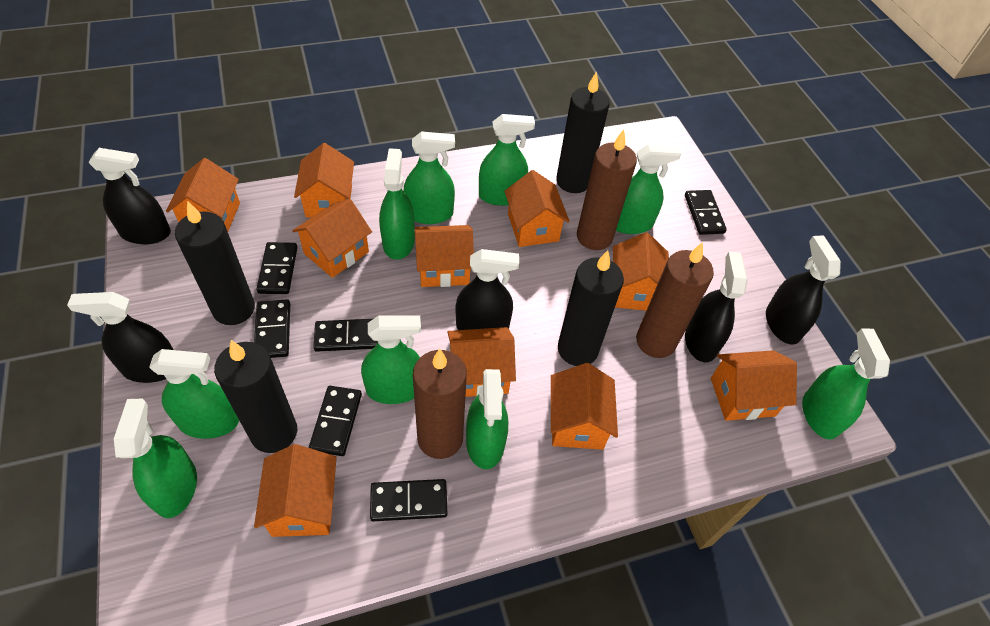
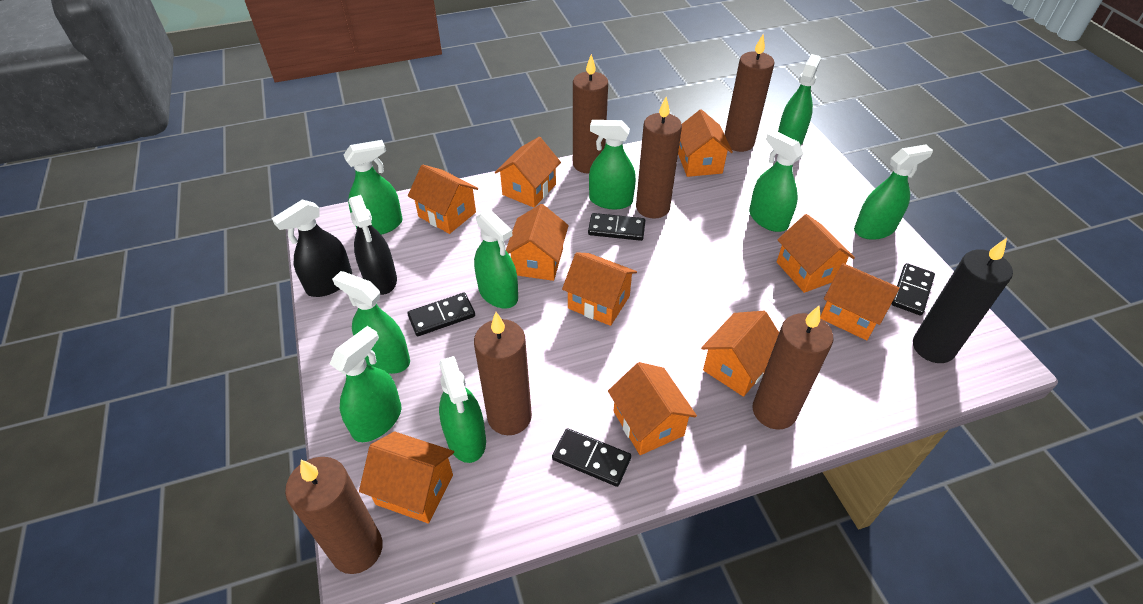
black candle: 4 -> 1
black domino: 6 -> 4
black spray bottle: 5 -> 2
brown candle: 3 -> 6

